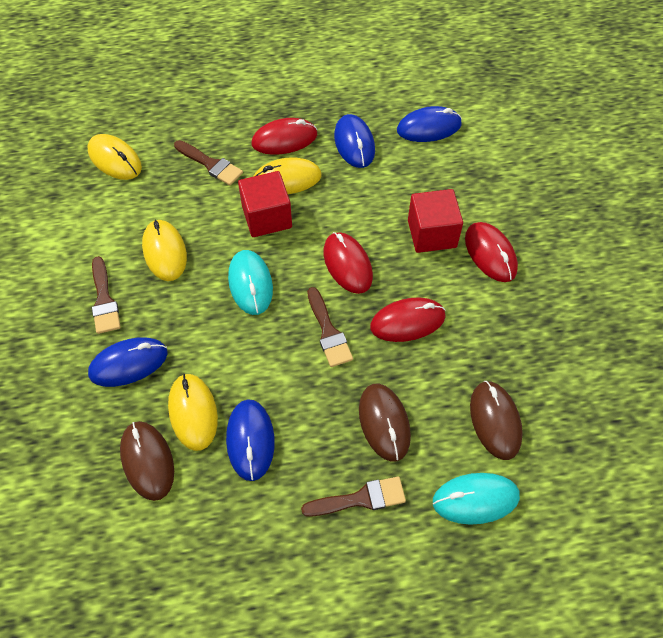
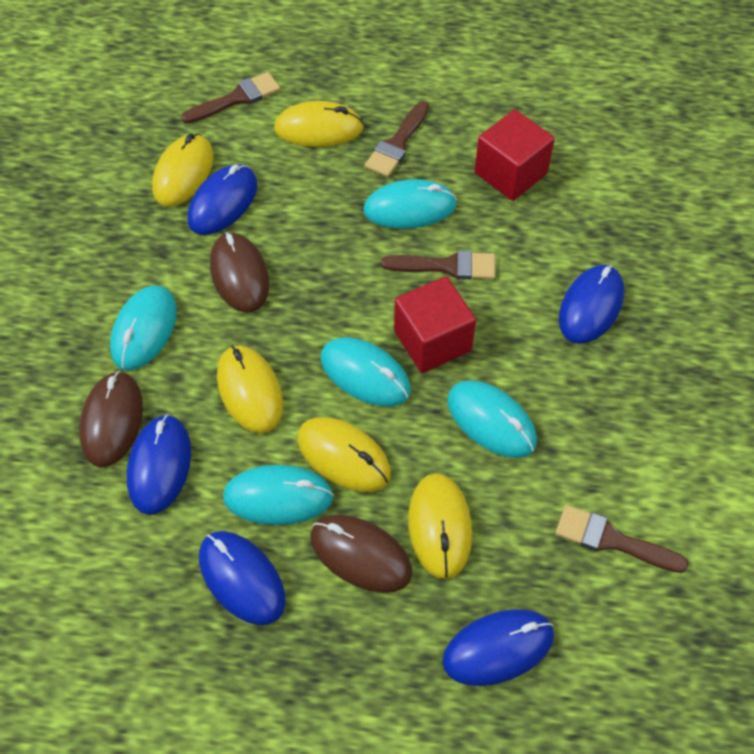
blue mouse: 4 -> 5
red mouse: 4 -> 0
turquoise mouse: 2 -> 5
yellow mouse: 4 -> 5

